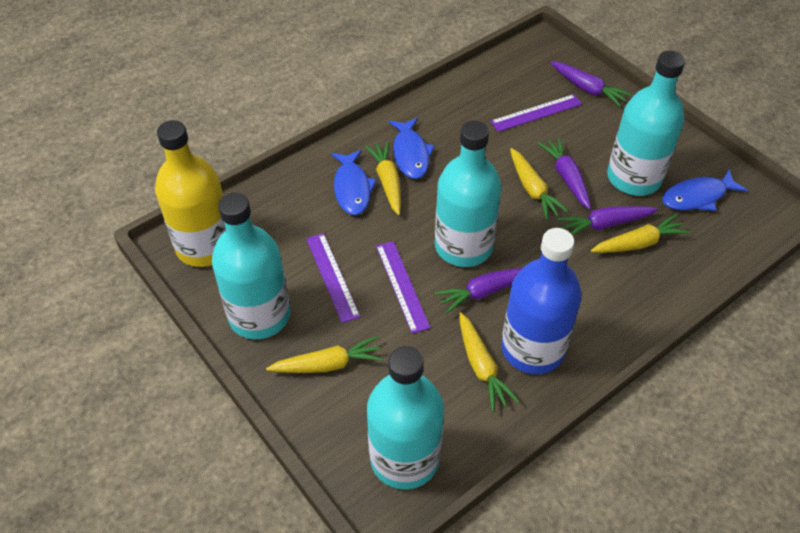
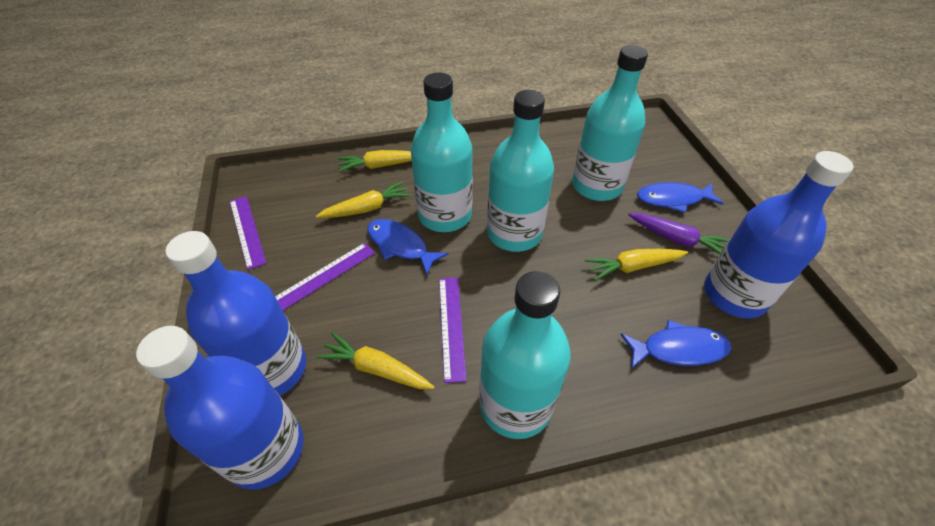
blue bottle: 1 -> 3
purple carrot: 4 -> 1
yellow bottle: 1 -> 0
yellow carrot: 5 -> 4

